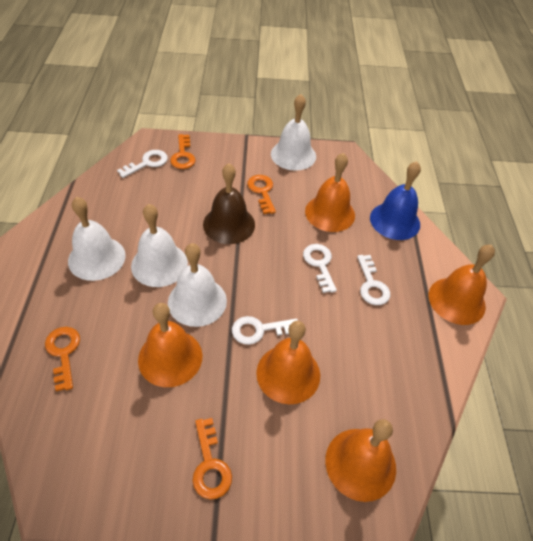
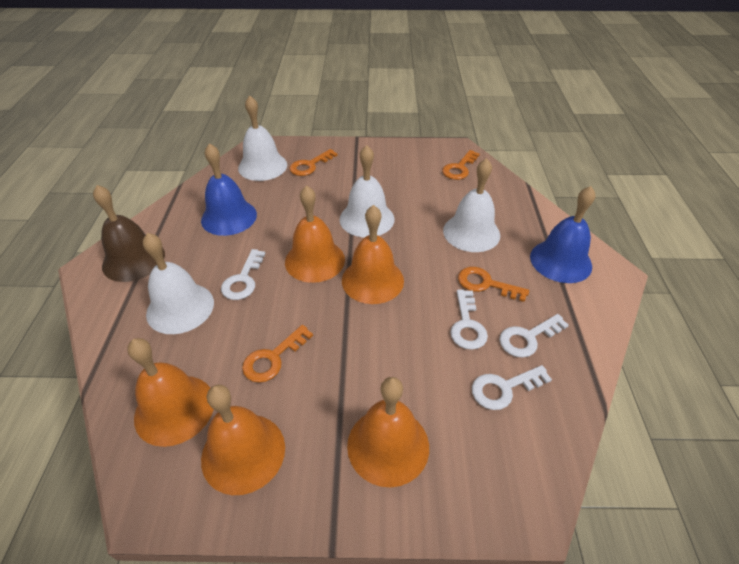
blue bell: 1 -> 2

